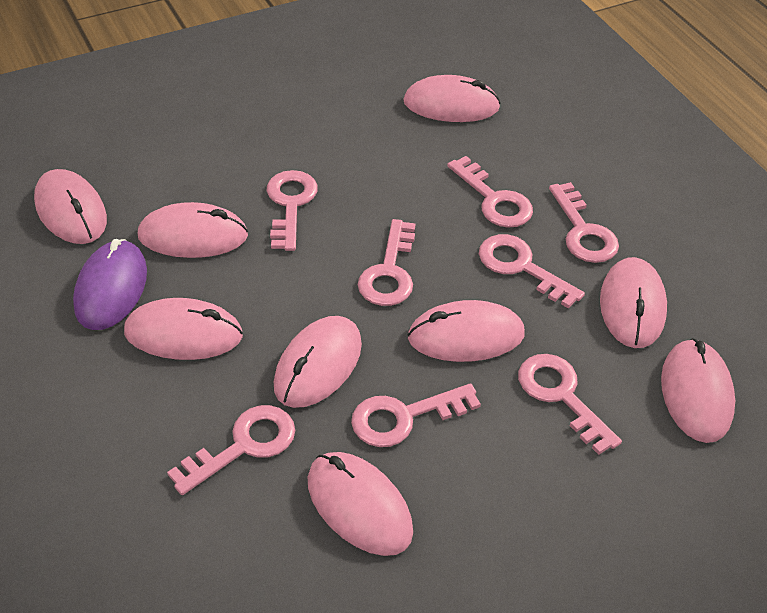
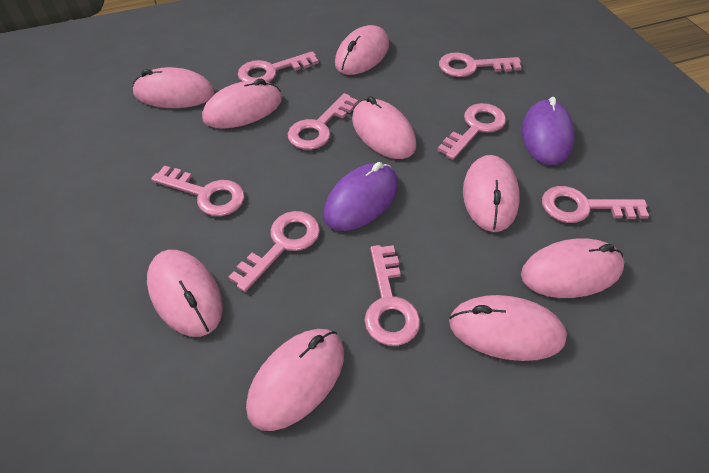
purple mouse: 1 -> 2

